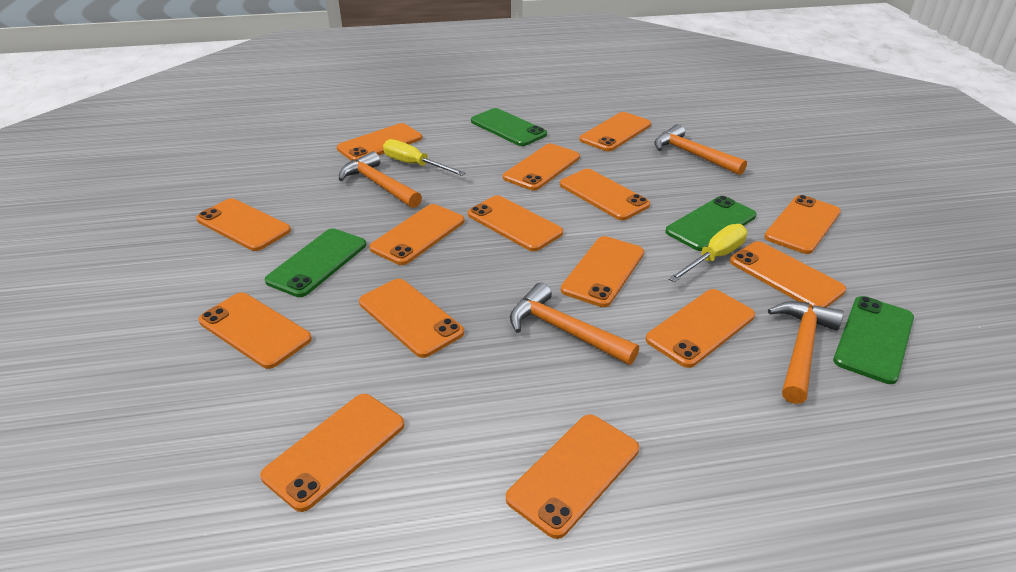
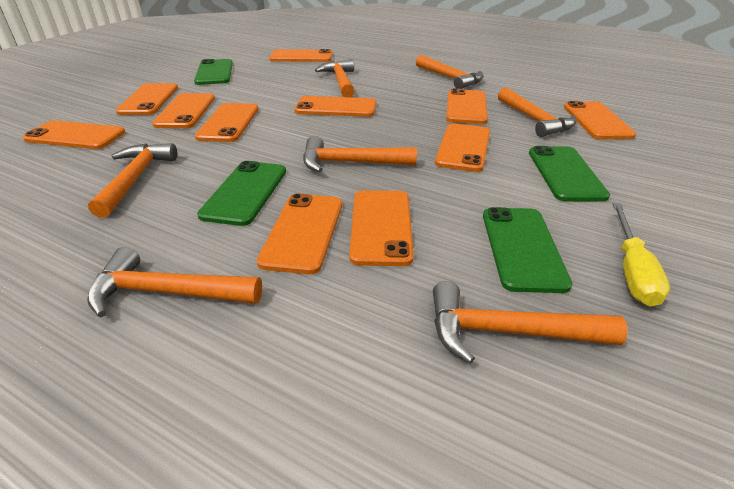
orange hammer: 4 -> 7
orange phone: 15 -> 11
yellow screwdriver: 2 -> 1

